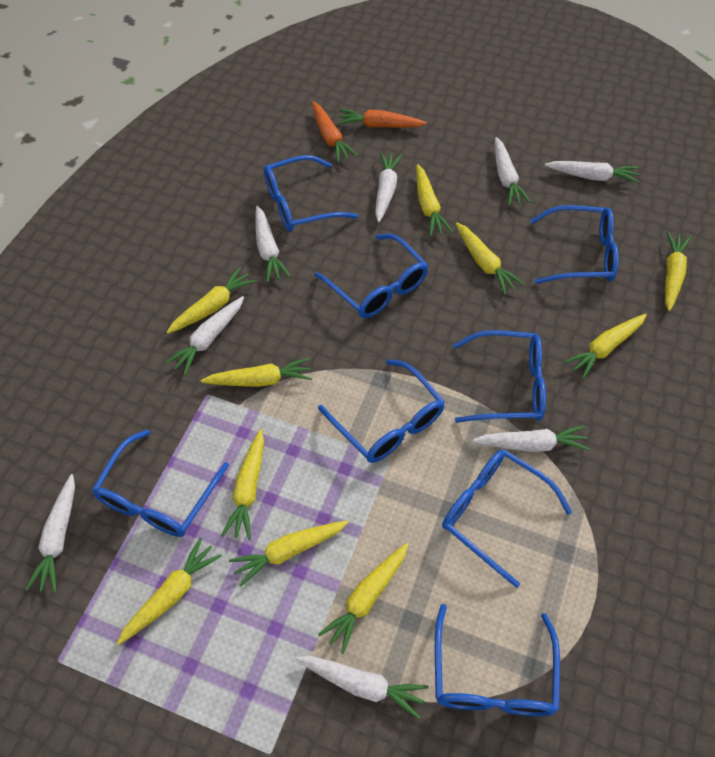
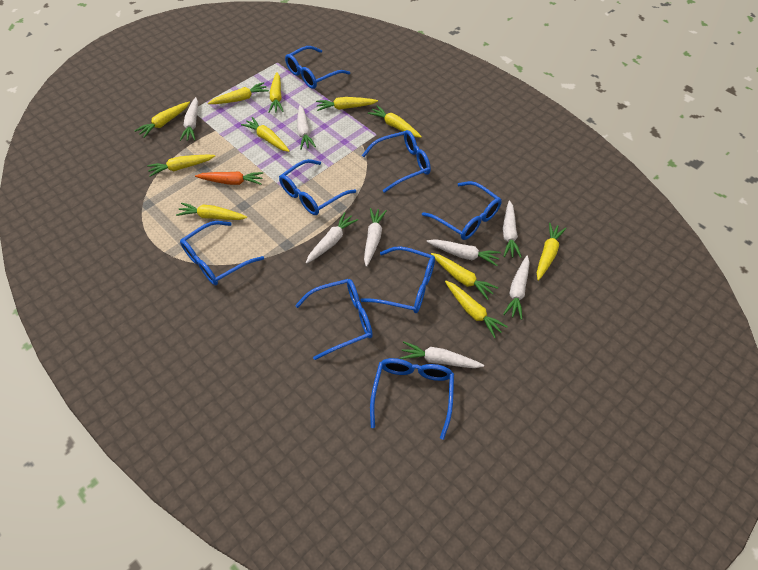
orange carrot: 2 -> 1
yellow carrot: 10 -> 11

